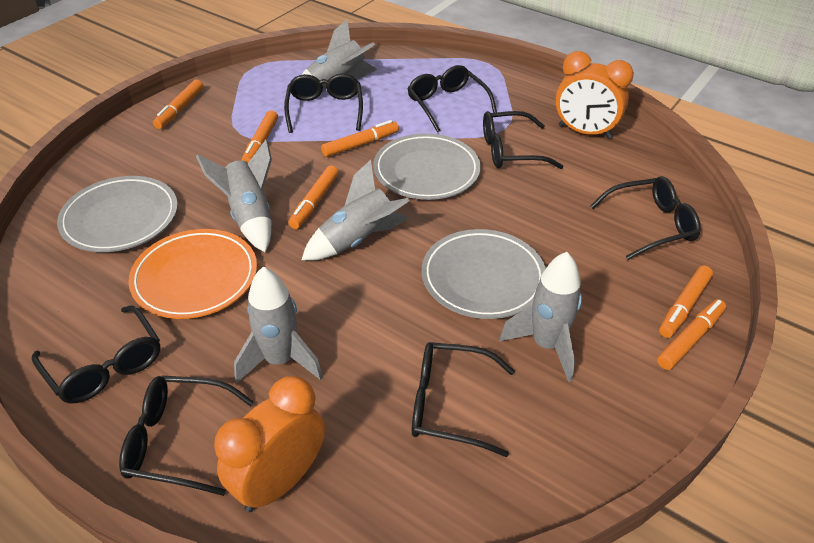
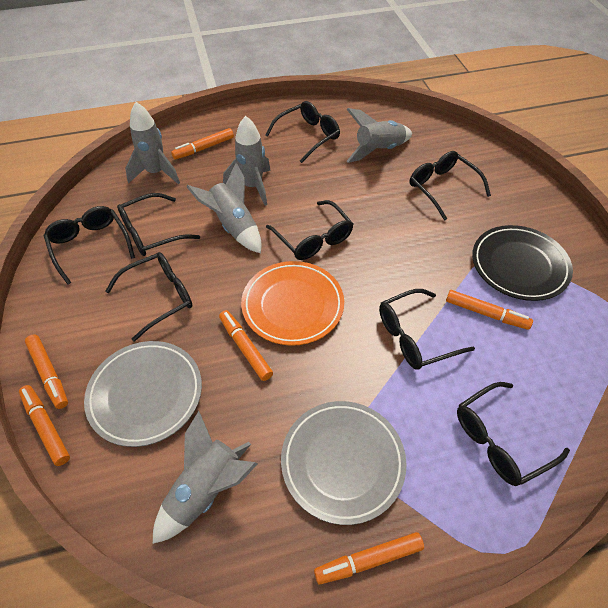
black glasses: 7 -> 8
black plate: 0 -> 1
grey plate: 3 -> 2
orange clock: 2 -> 0

